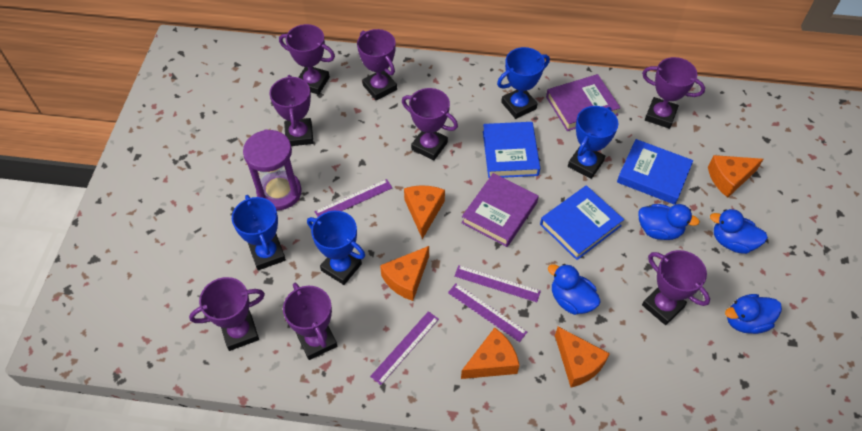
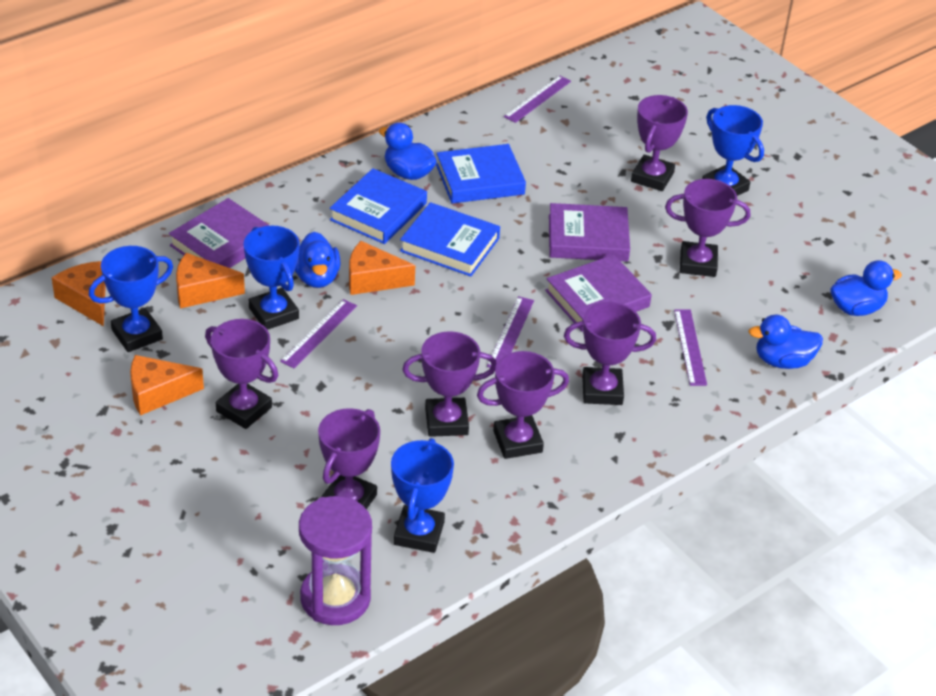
orange cheese: 5 -> 4
purple book: 2 -> 3
purple trophy: 8 -> 7

